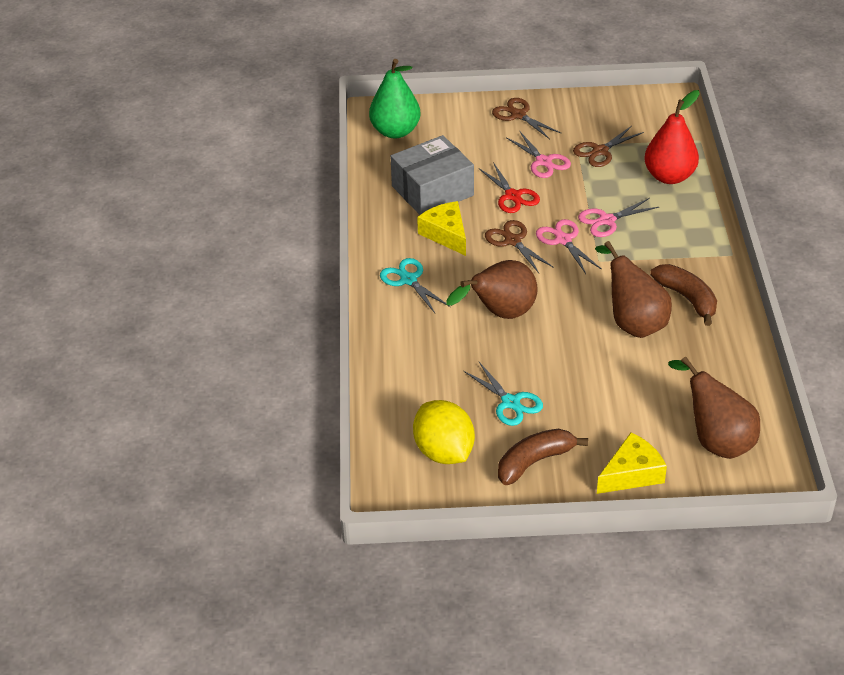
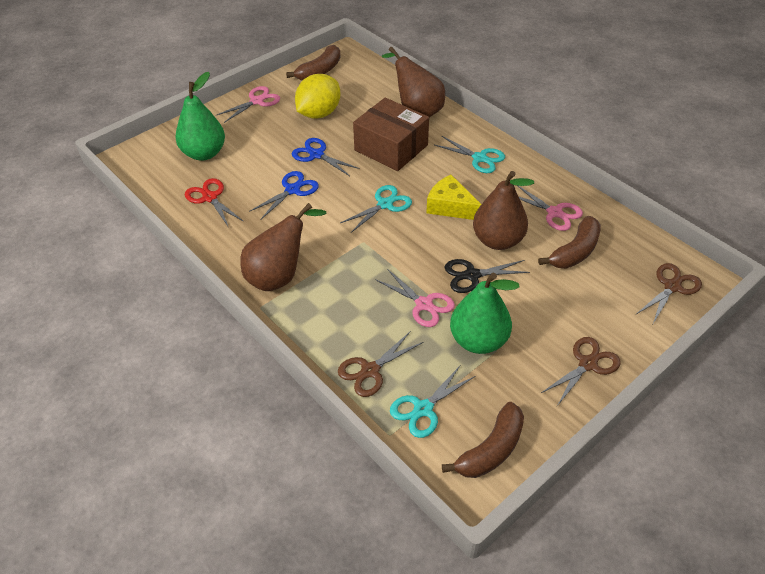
black scissors: 0 -> 1
blue scissors: 0 -> 2
brown banana: 2 -> 3
brown box: 0 -> 1
green pear: 1 -> 2
grey box: 1 -> 0
red pear: 1 -> 0
turquoise scissors: 2 -> 3
yellow cheese: 2 -> 1

